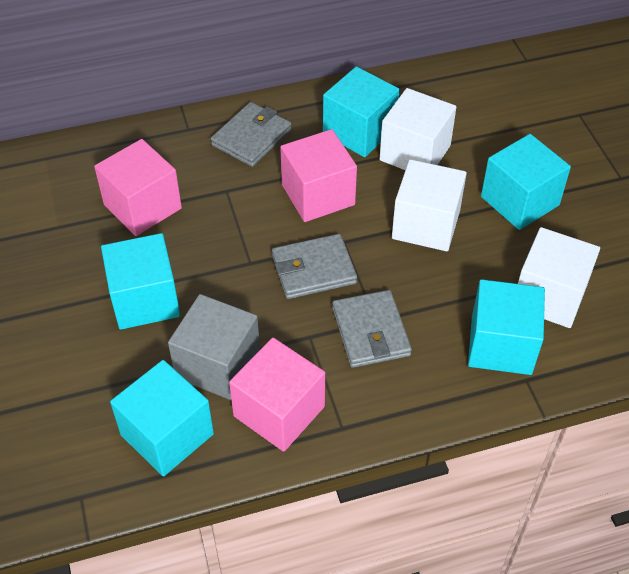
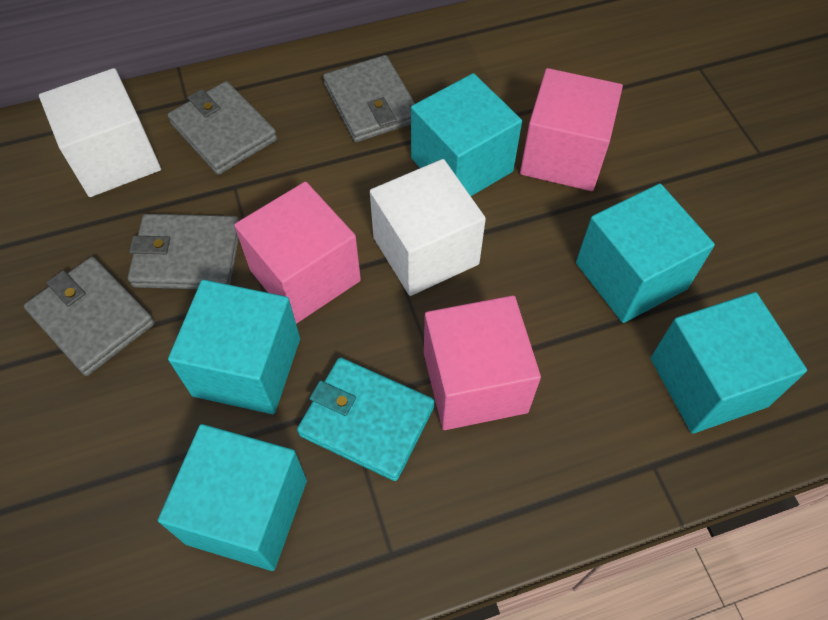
grey cube: 1 -> 0
grey wallet: 3 -> 4
turquoise wallet: 0 -> 1
white cube: 3 -> 2

